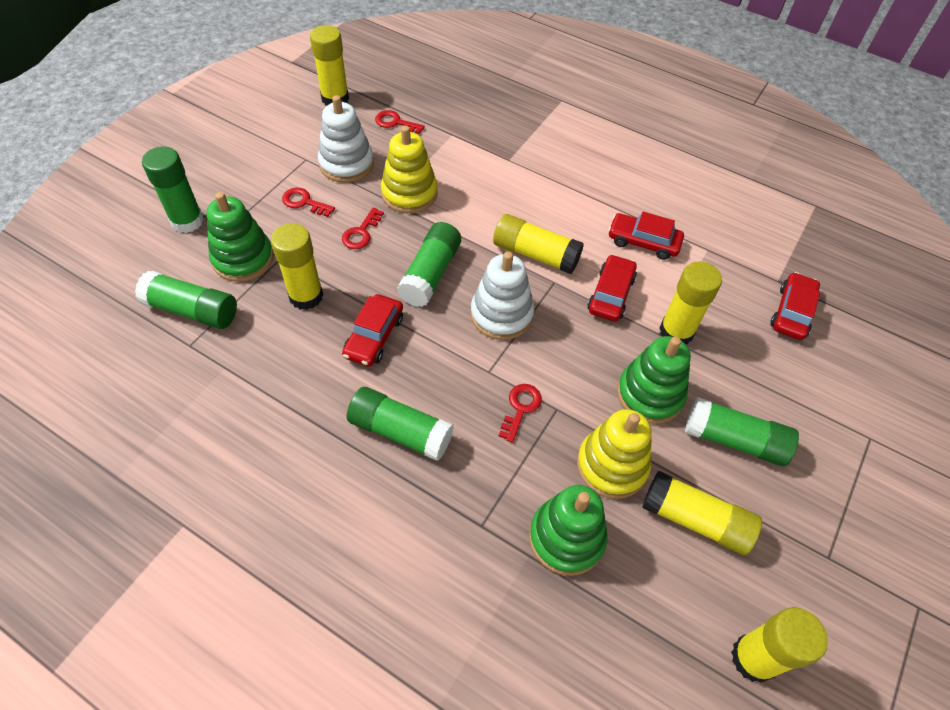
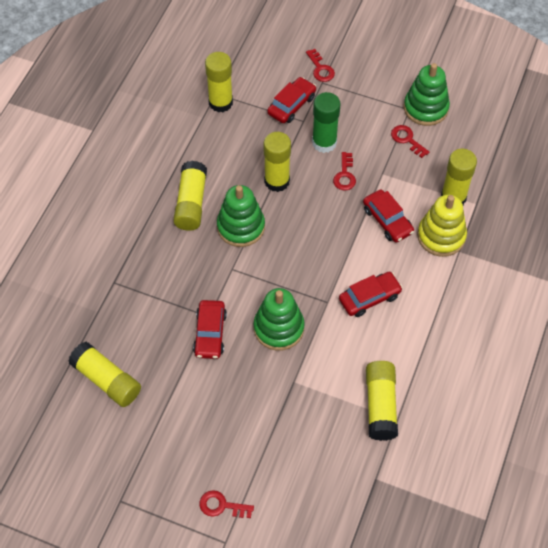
green glue stick: 5 -> 1
white stacking toy: 2 -> 0
yellow stacking toy: 2 -> 1

